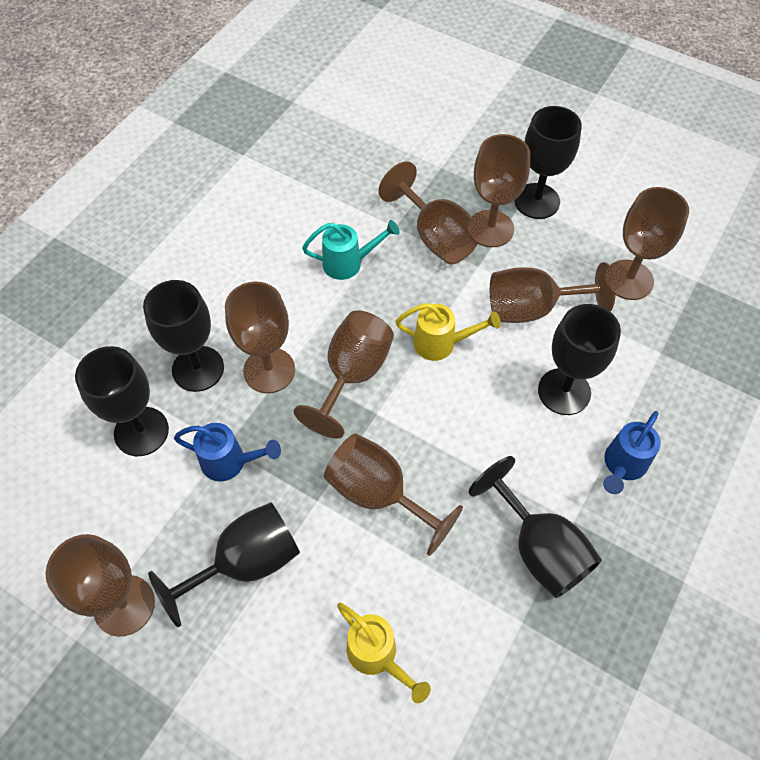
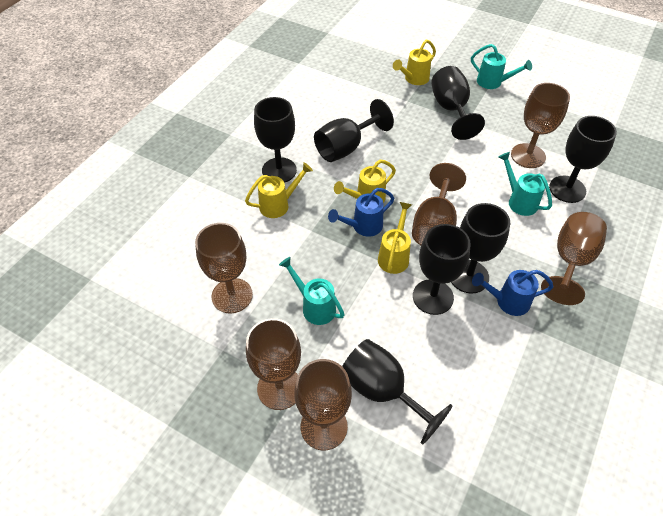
black goblet: 6 -> 7
brown goblet: 8 -> 6
turquoise watering can: 1 -> 3
yellow watering can: 2 -> 4

